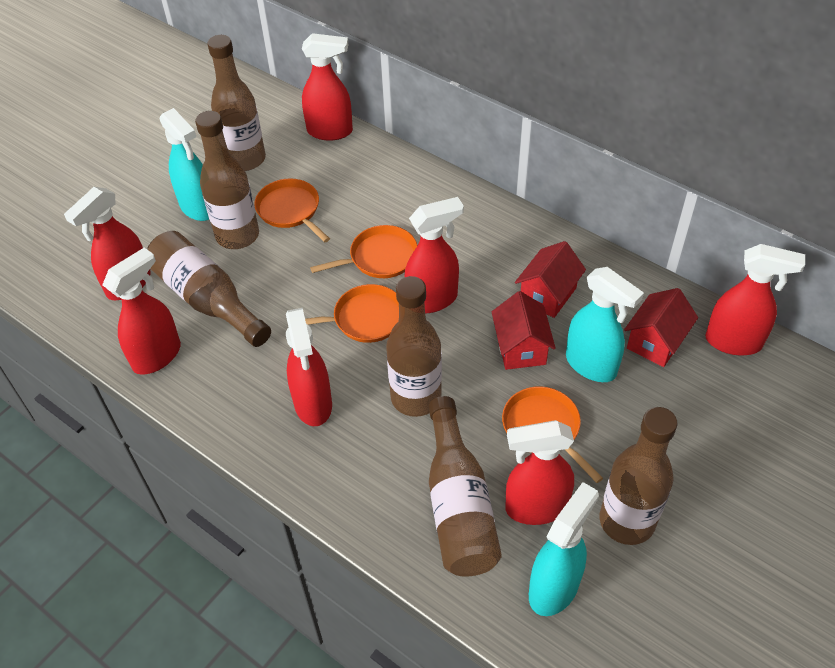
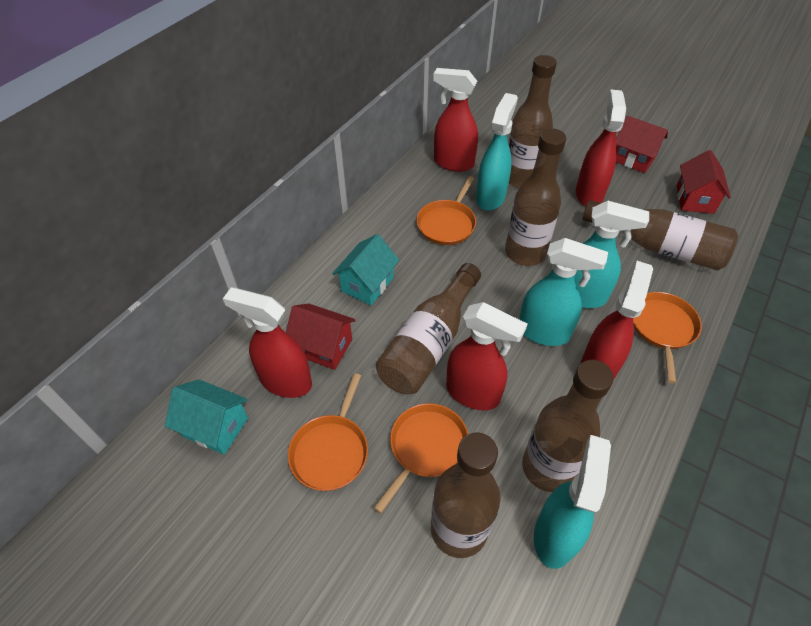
red spray bottle: 7 -> 5
turquoise house: 0 -> 2
turquoise spray bottle: 3 -> 4

